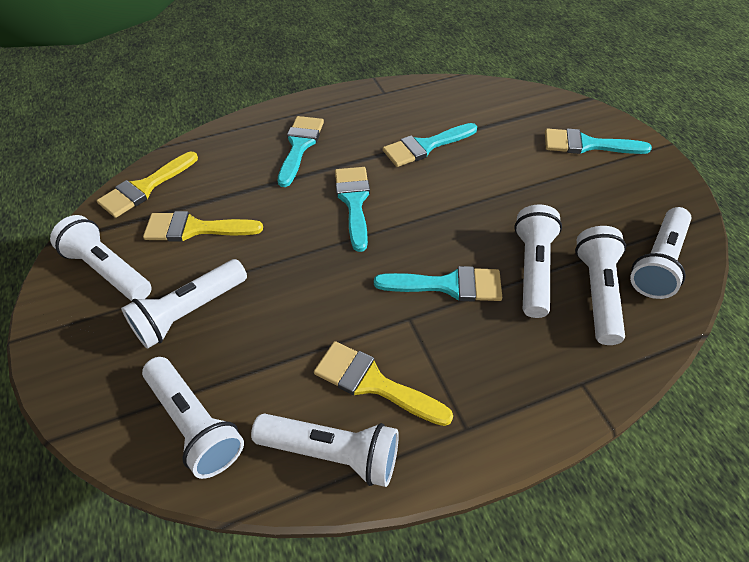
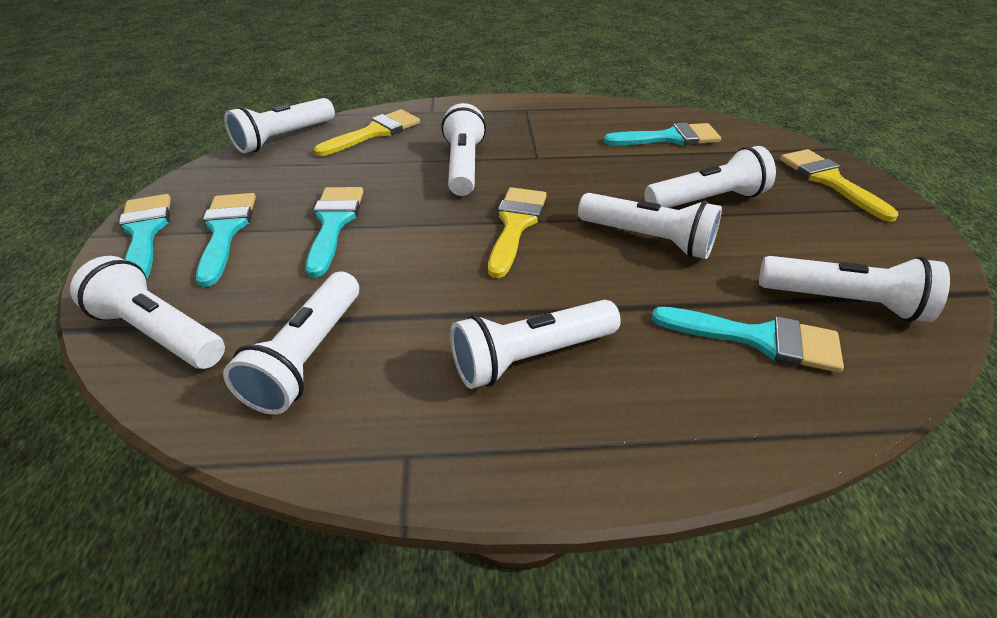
white flashlight: 7 -> 8

